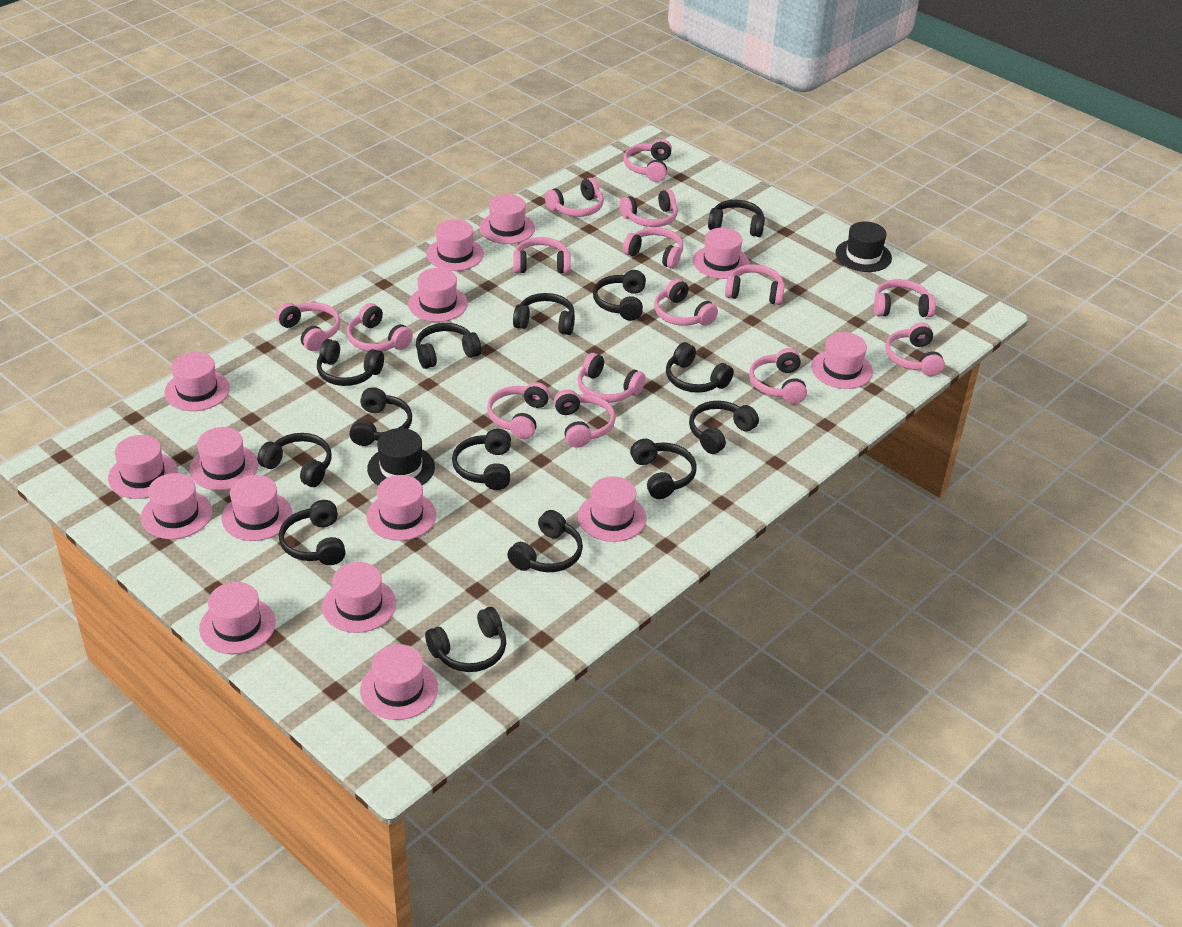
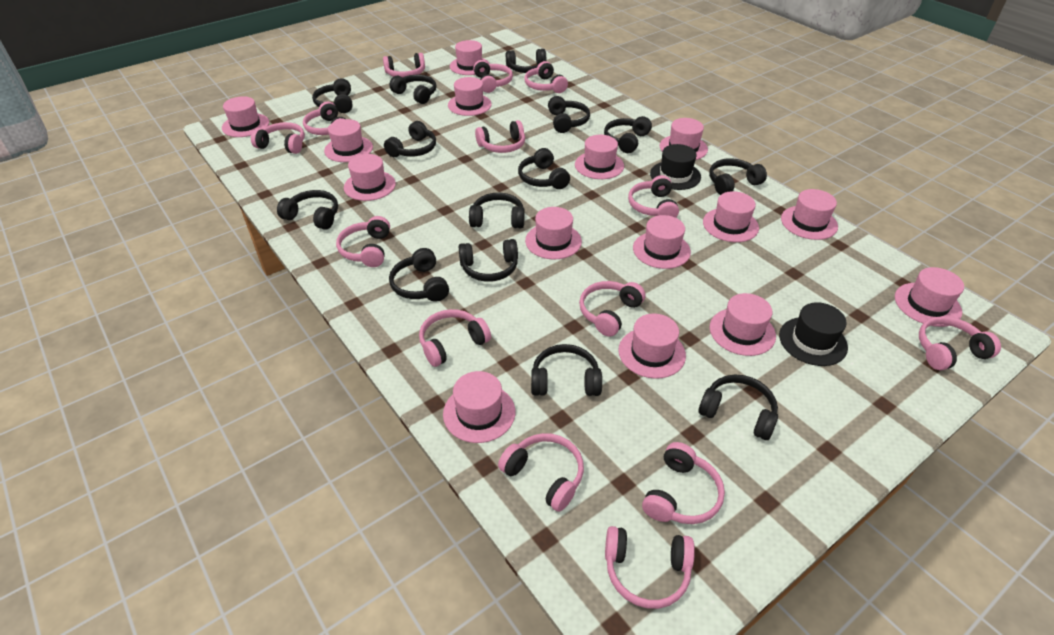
pink headphones: 15 -> 14

